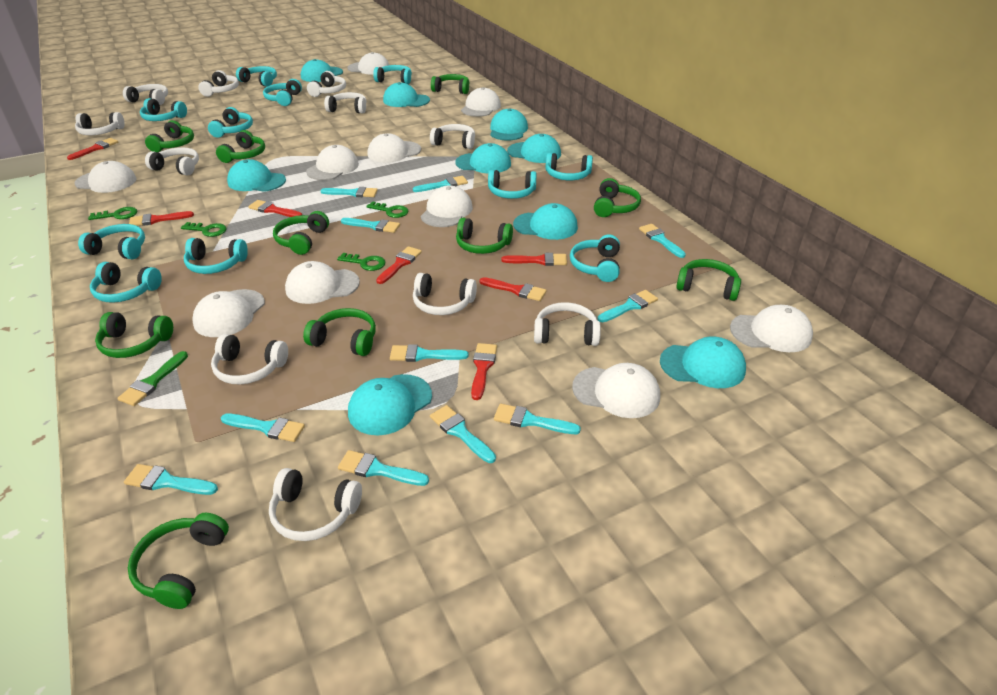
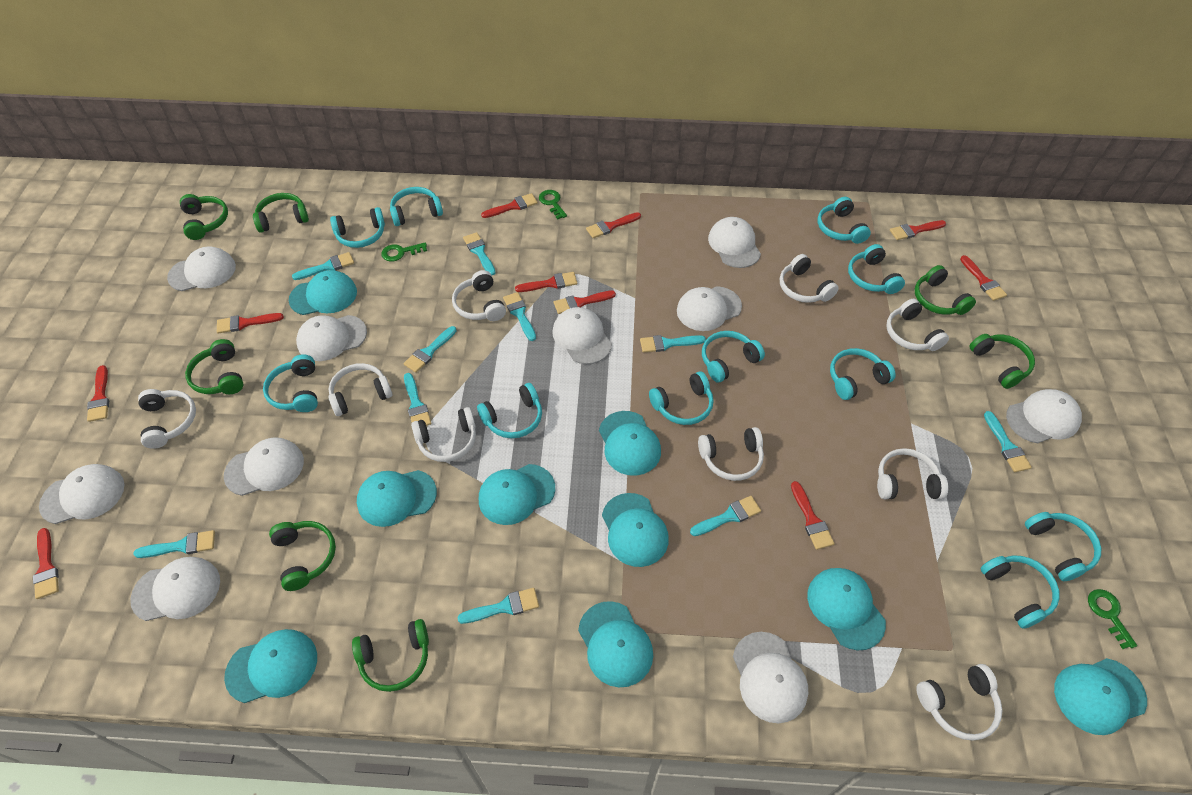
green brush: 1 -> 0
green headphones: 10 -> 7
green key: 4 -> 3
red brush: 7 -> 10
turquoise brush: 11 -> 10
white headphones: 11 -> 9

